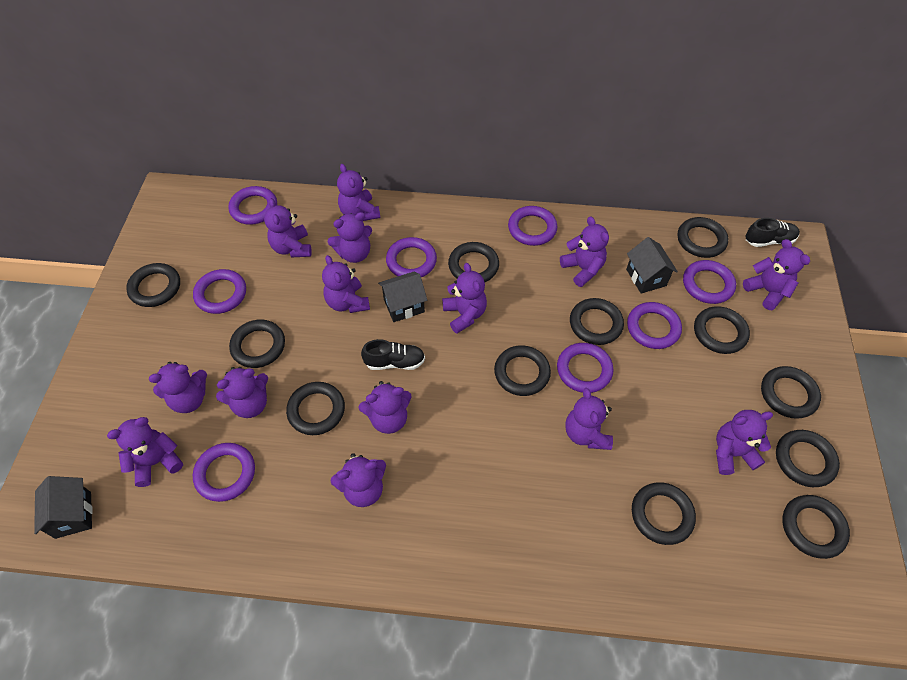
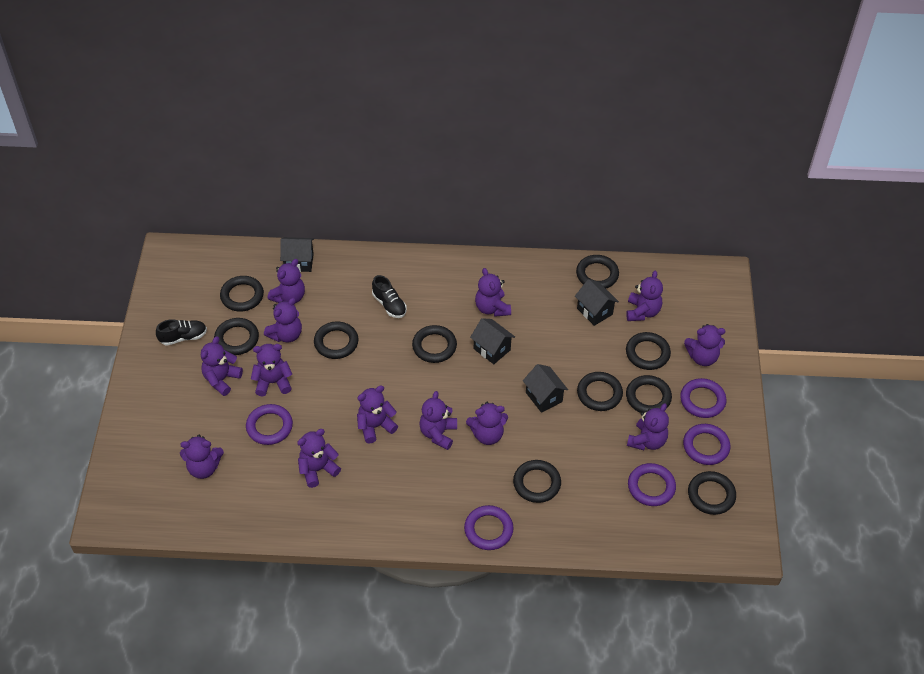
black house: 3 -> 4
black ring: 12 -> 10
purple ring: 8 -> 5
purple teddy bear: 14 -> 13

